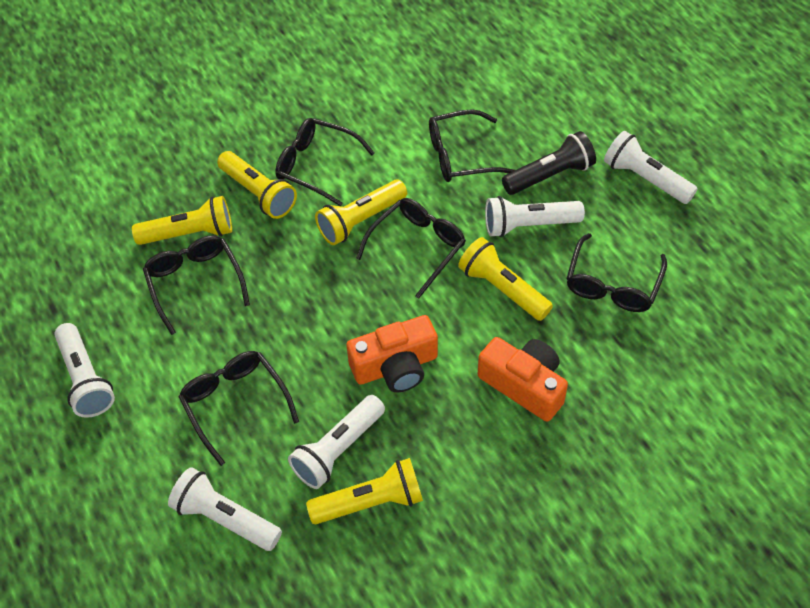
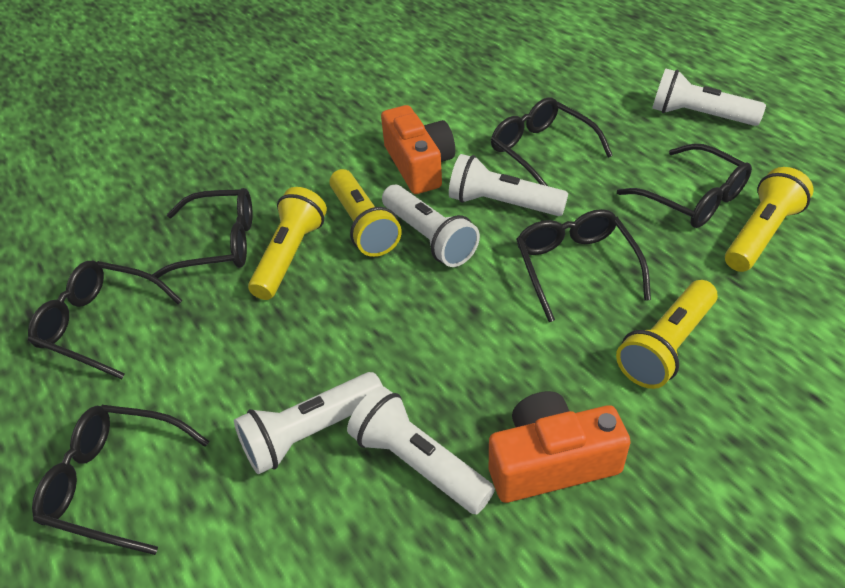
black flashlight: 1 -> 0
yellow flashlight: 5 -> 4

